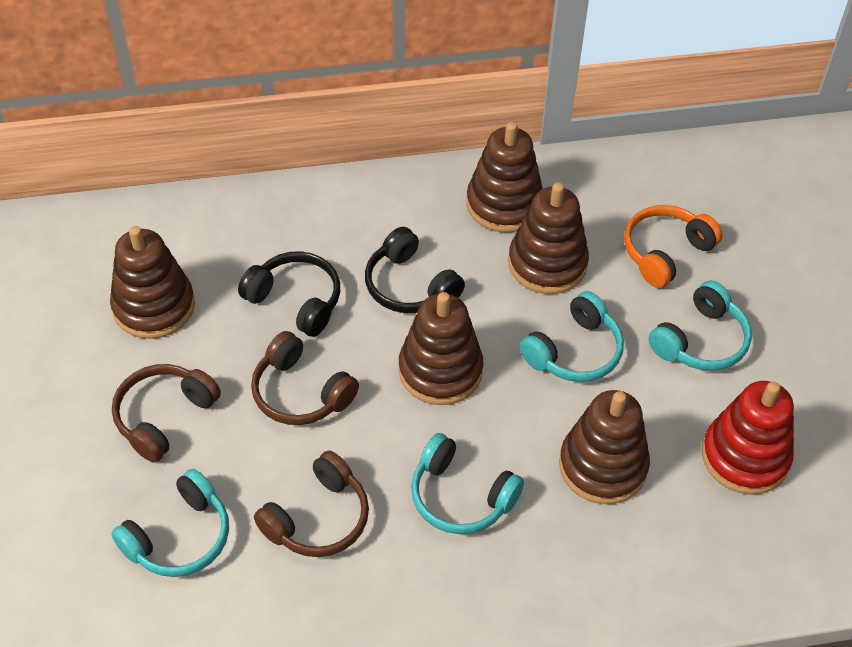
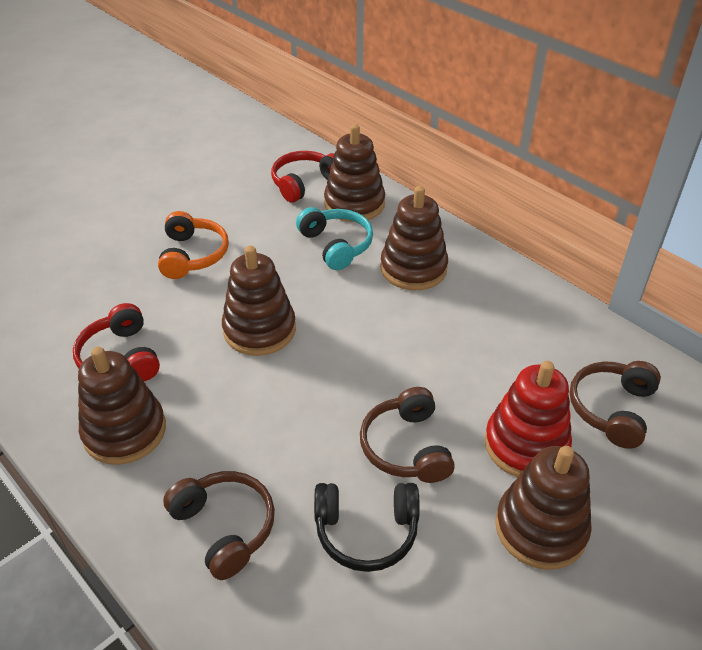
black headphones: 2 -> 1
red headphones: 0 -> 2
turquoise headphones: 4 -> 1

